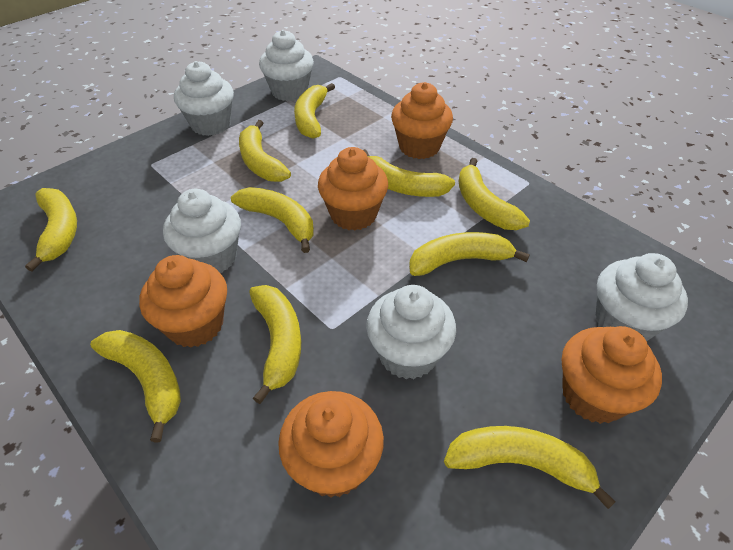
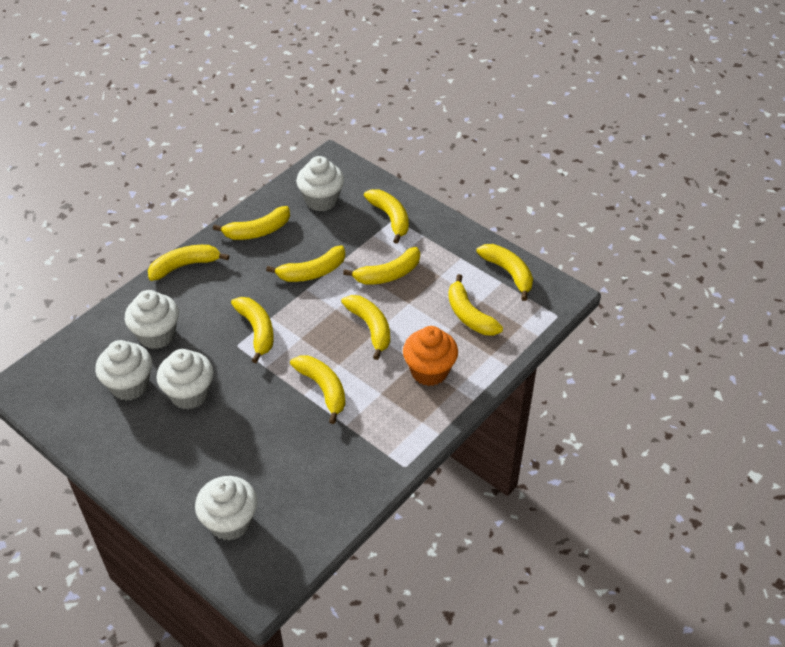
orange cupcake: 5 -> 1

